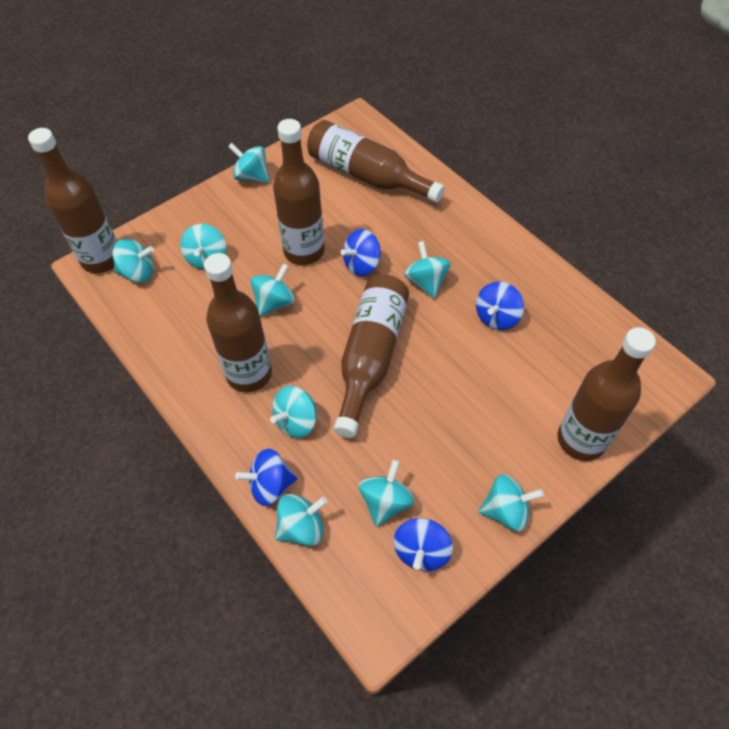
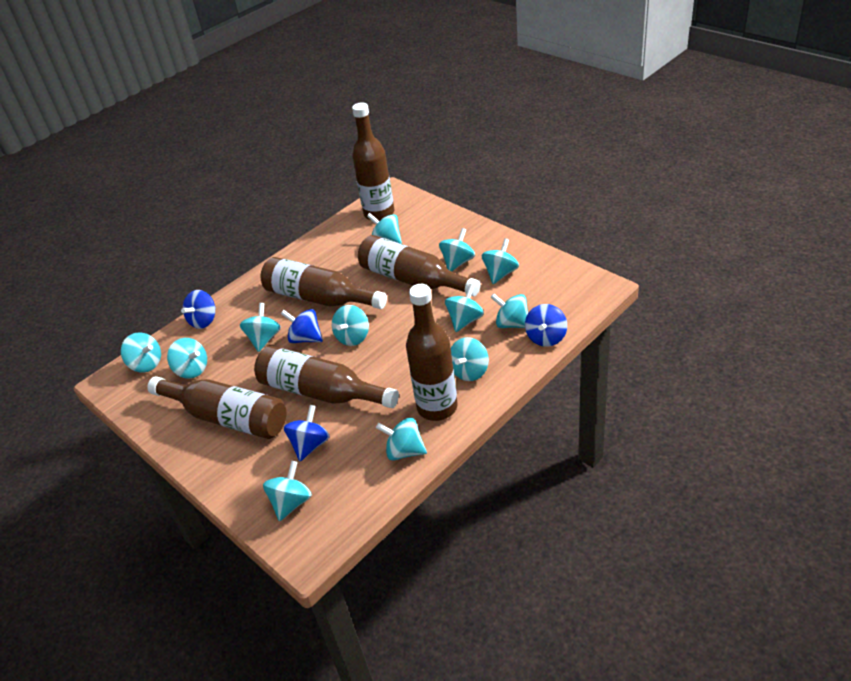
turquoise spinning top: 9 -> 12

